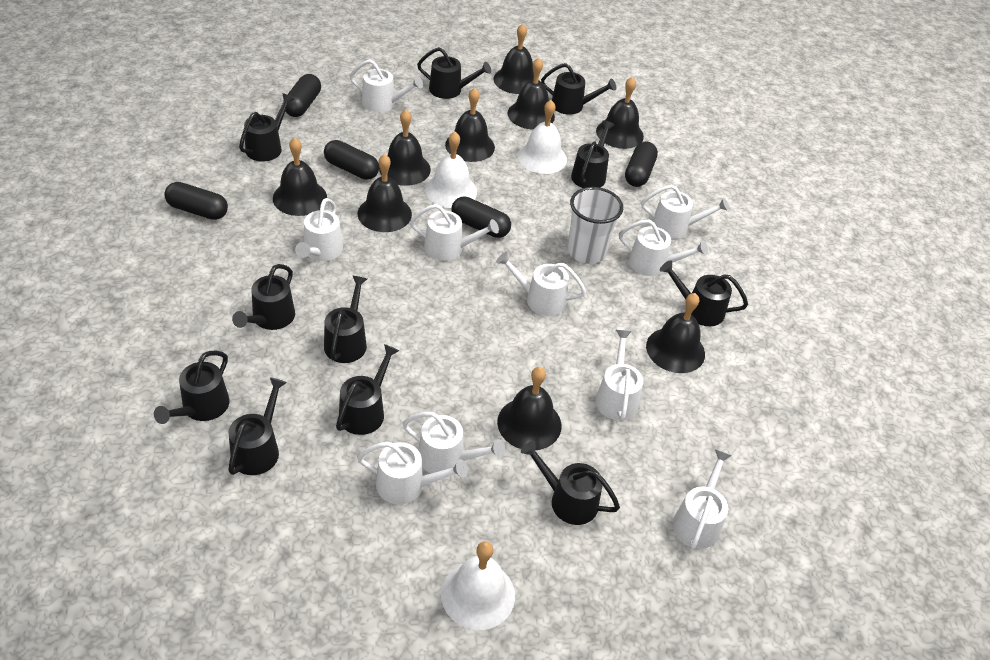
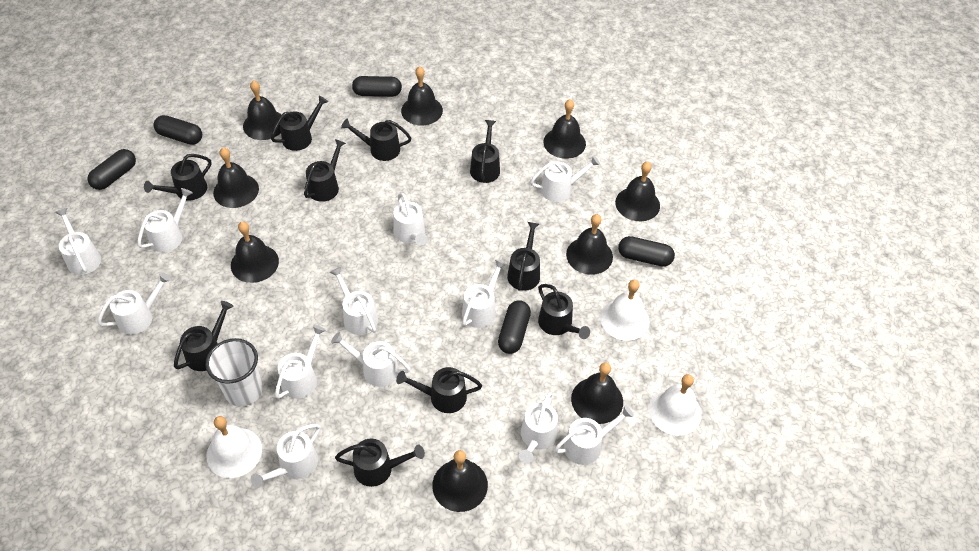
black watering can: 11 -> 10
white watering can: 10 -> 12

